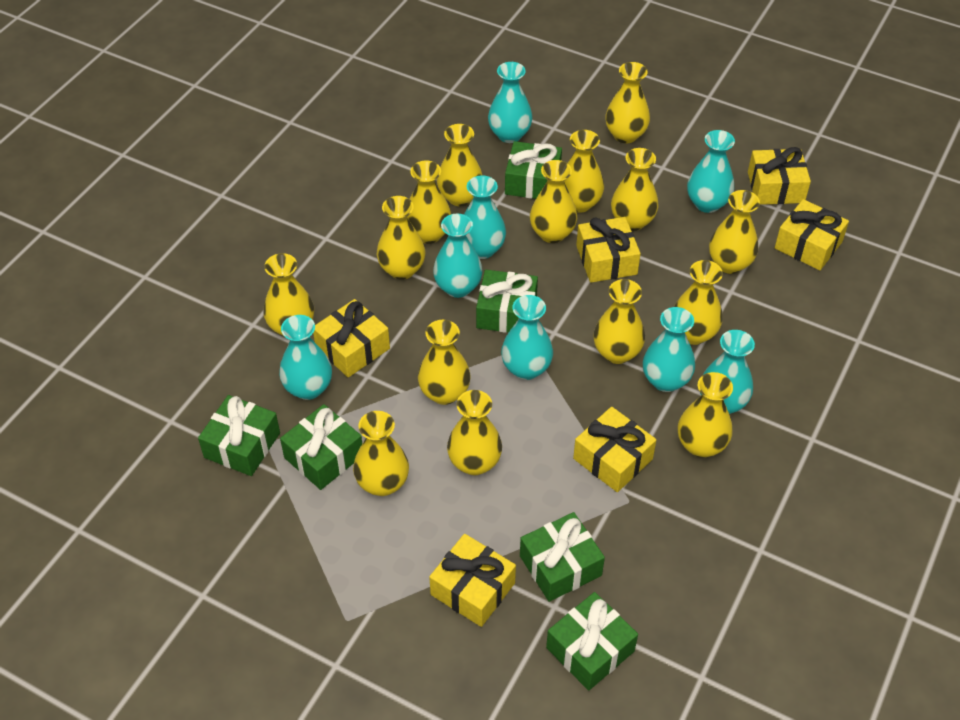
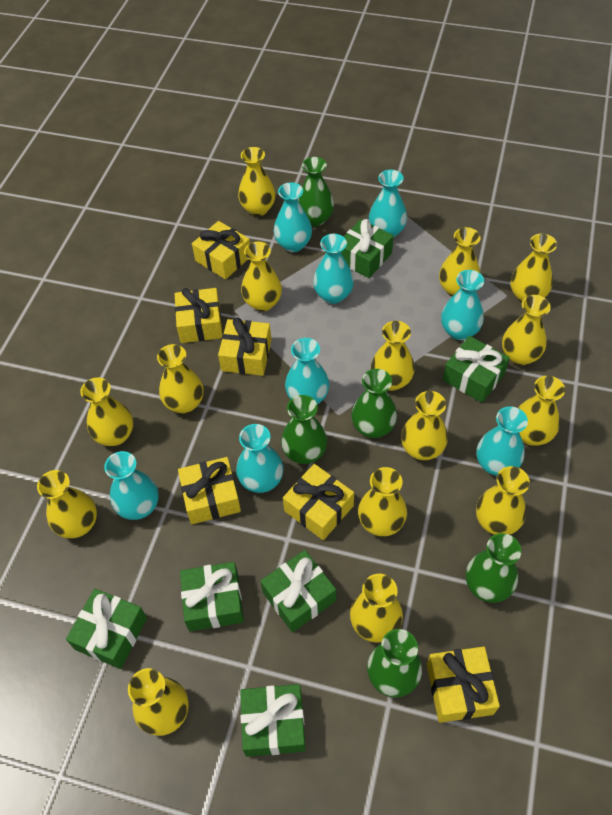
green vase: 0 -> 5

